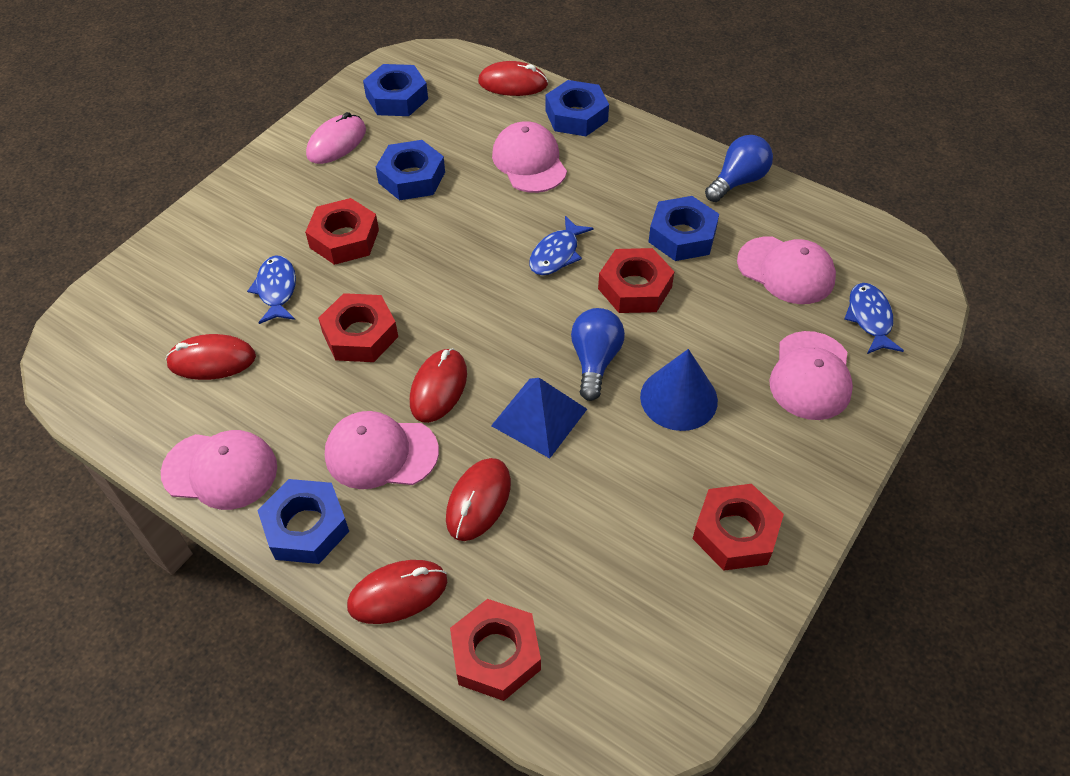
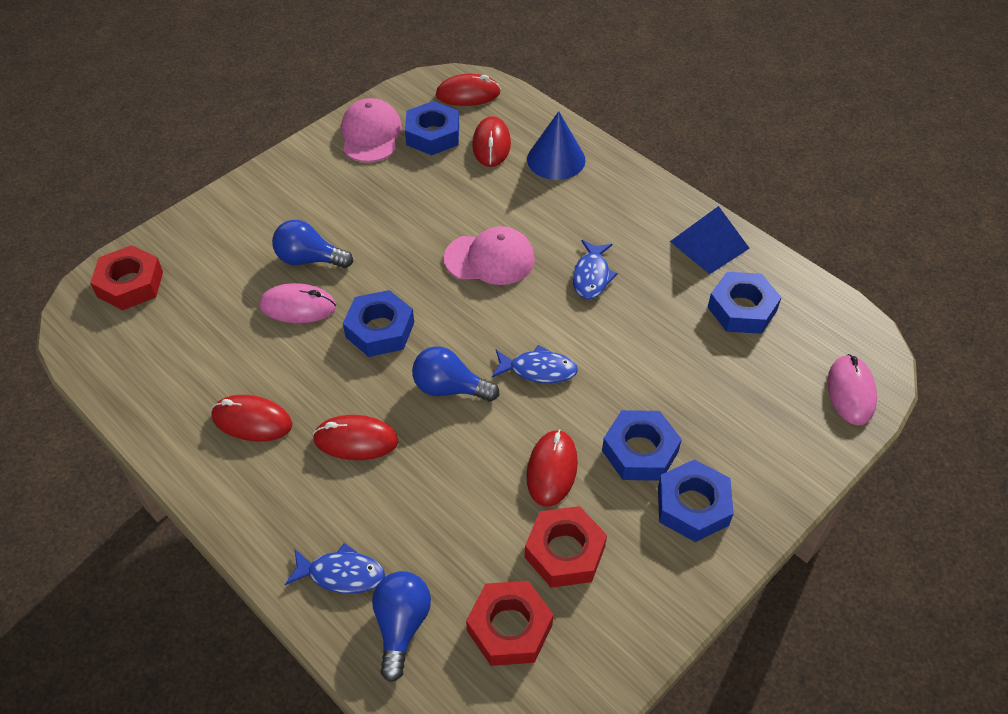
blue light bulb: 2 -> 3
pink cap: 5 -> 2
pink mouse: 1 -> 2
red nut: 5 -> 3

